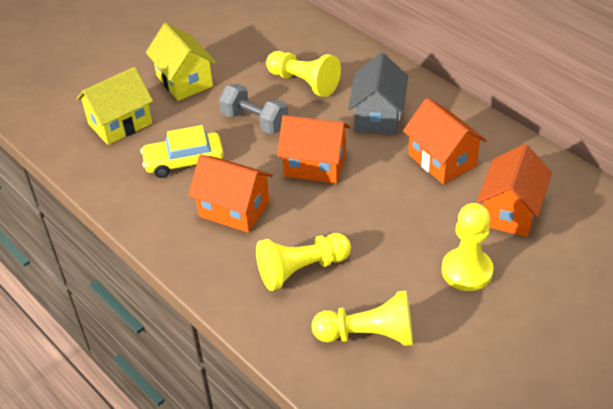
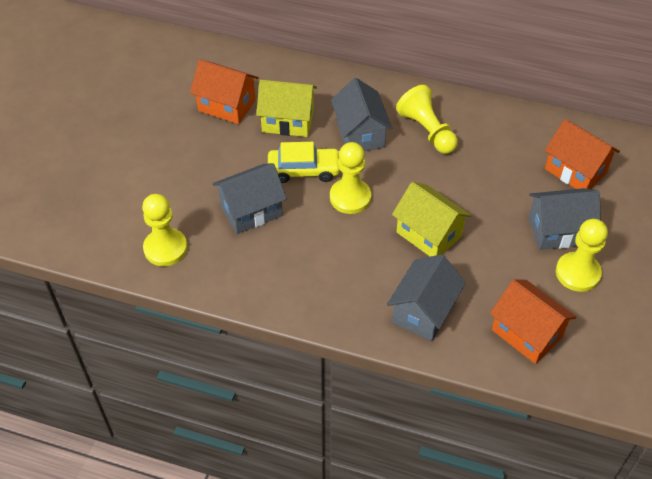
grey dumbbell: 1 -> 0
grey house: 1 -> 4
orange house: 4 -> 3

